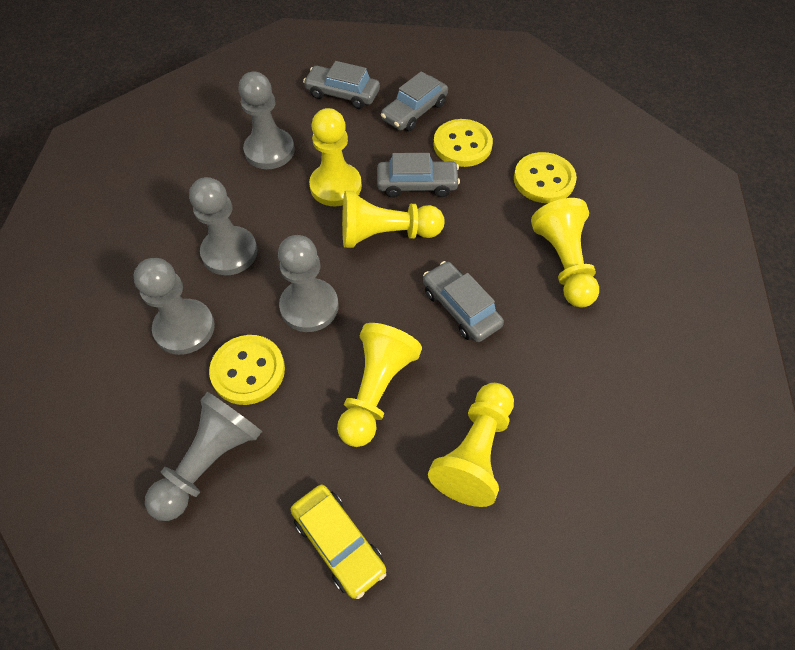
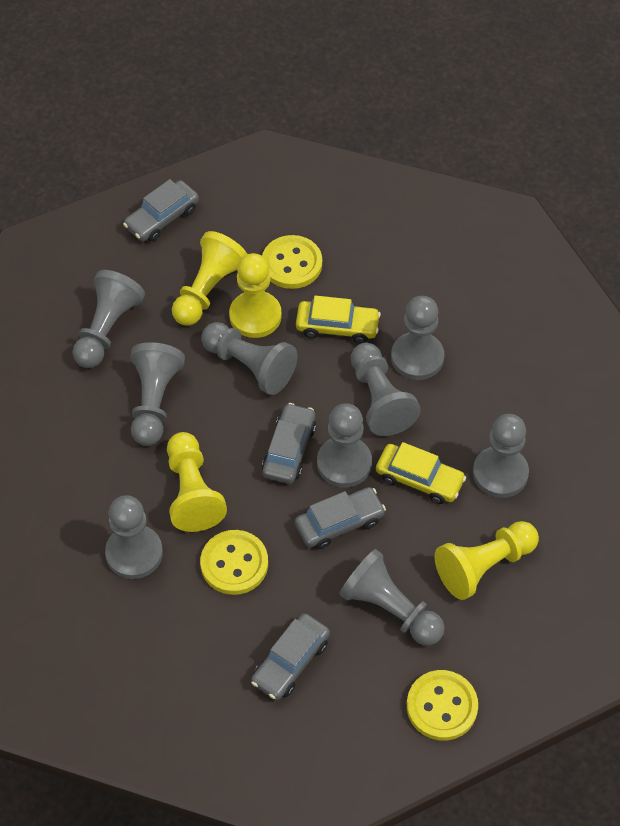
grey pawn: 5 -> 9
yellow car: 1 -> 2
yellow pawn: 5 -> 4

